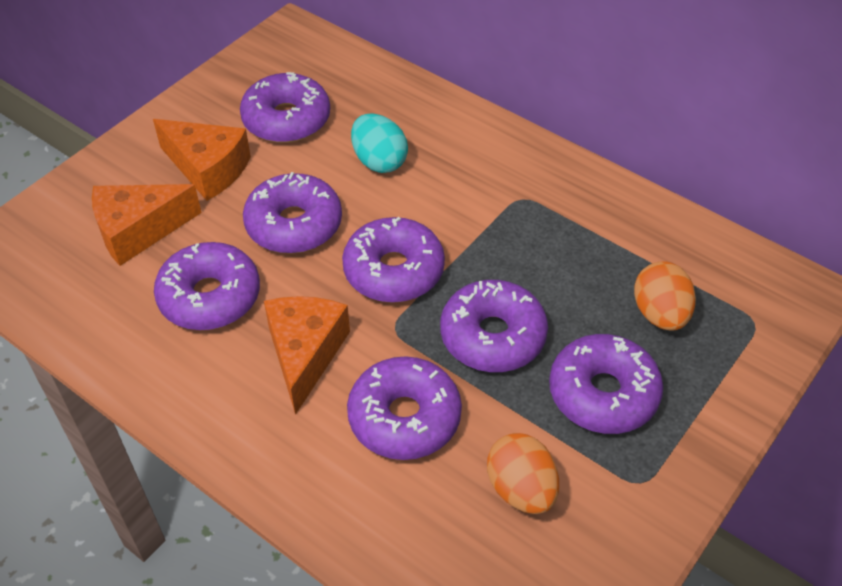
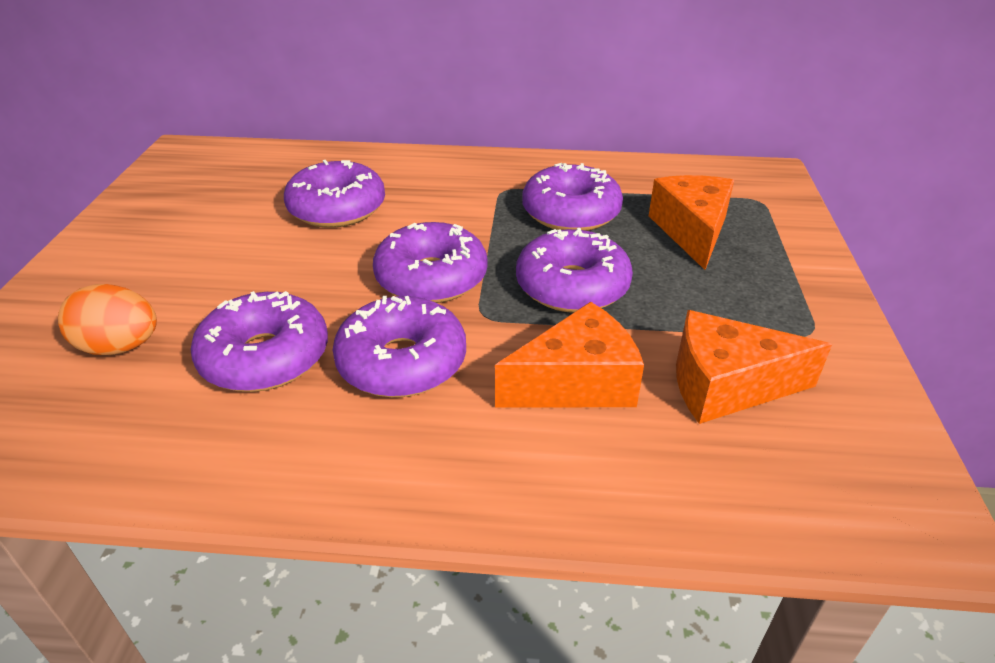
orange egg: 2 -> 1
purple donut: 7 -> 6
turquoise egg: 1 -> 0

